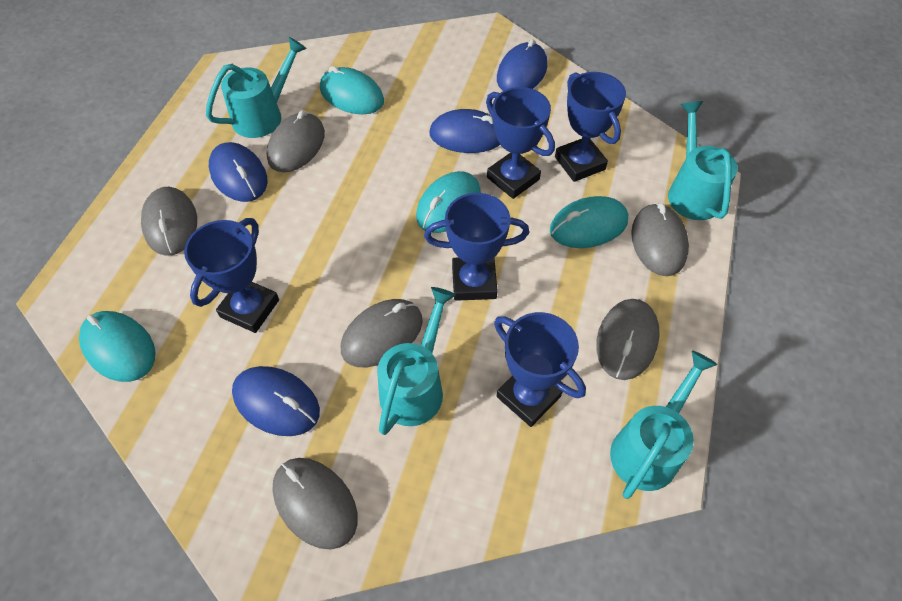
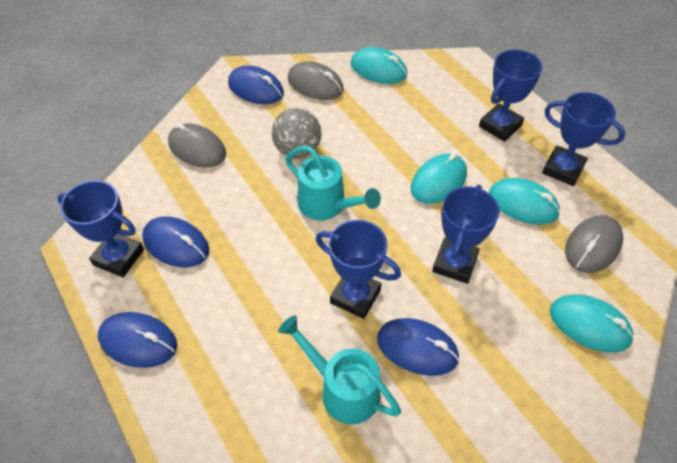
grey ball: 0 -> 1
grey mouse: 6 -> 3
turquoise watering can: 4 -> 2

